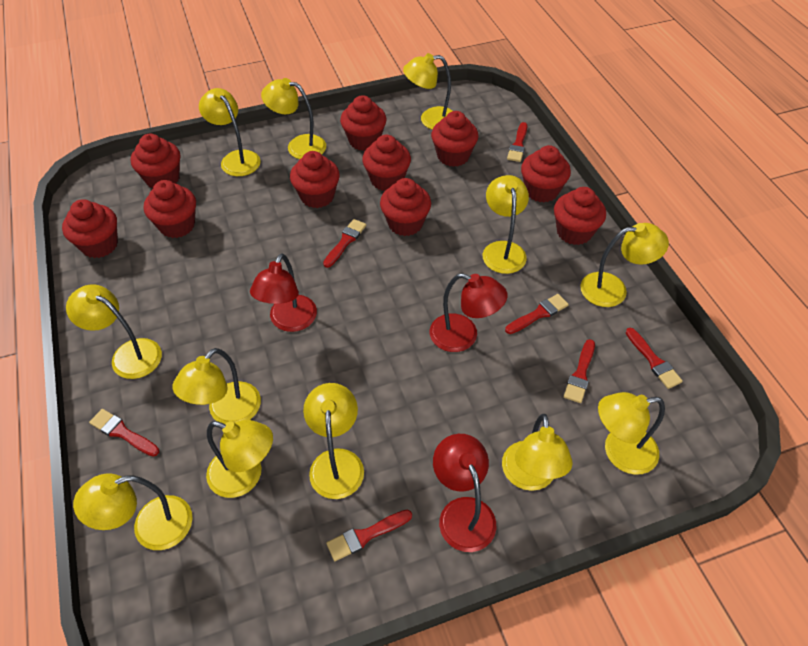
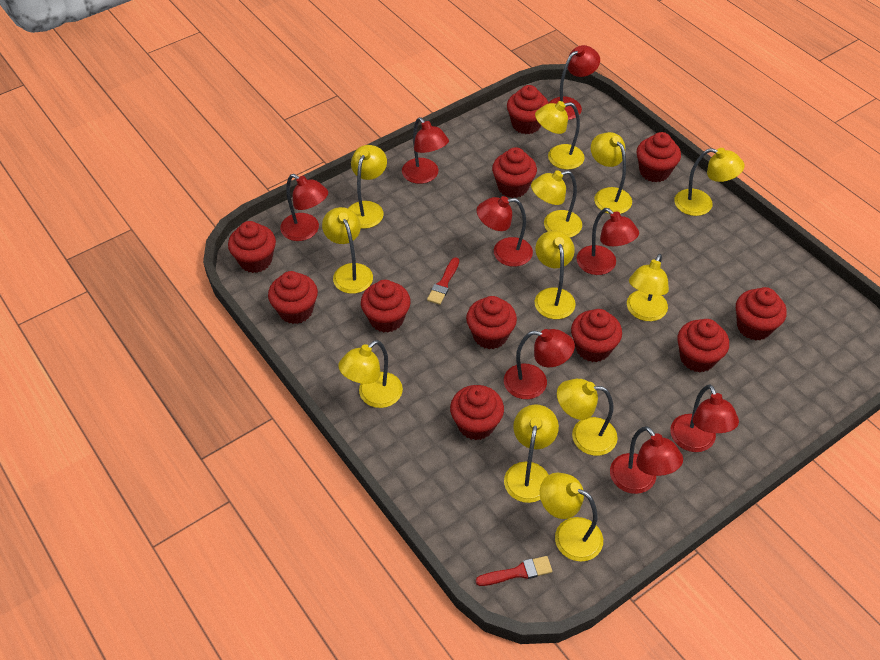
red brush: 7 -> 2
red cupcake: 10 -> 11
red lamp: 3 -> 8

